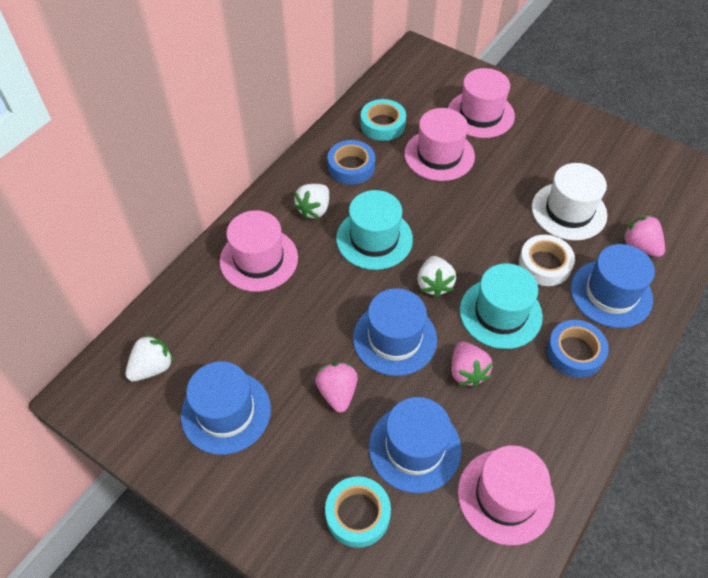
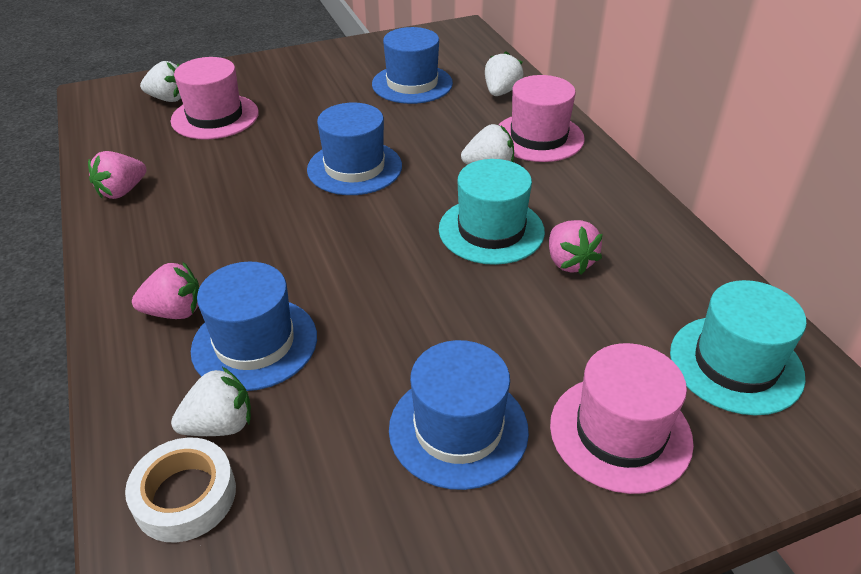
blue tape: 2 -> 0
pink hat: 4 -> 3
turquoise tape: 2 -> 0
white hat: 1 -> 0
white strawberry: 3 -> 4

